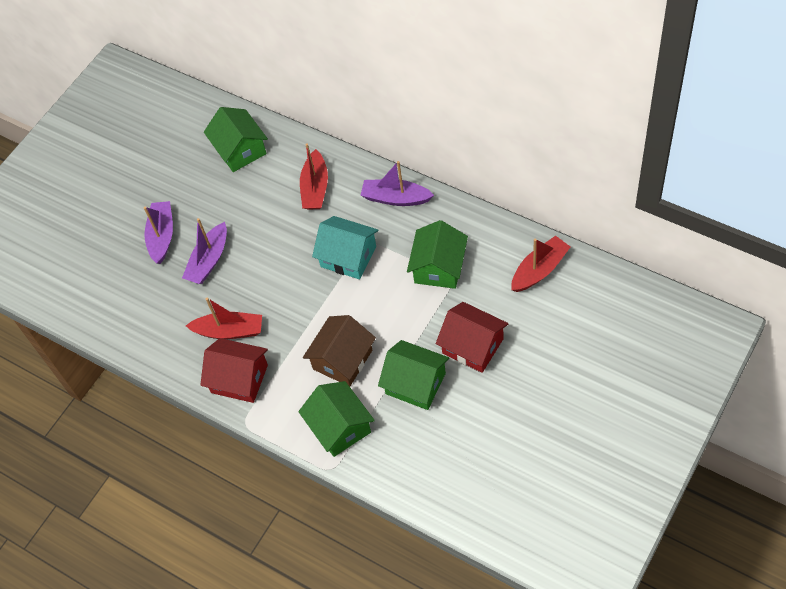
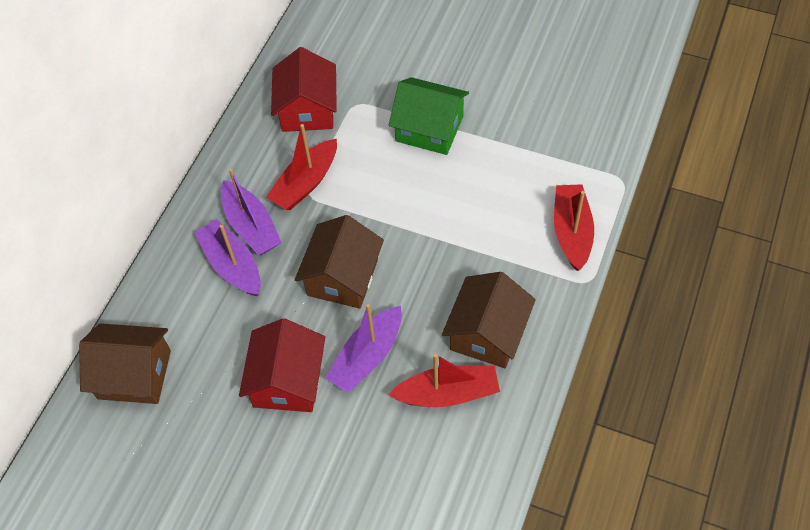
brown house: 1 -> 3
green house: 4 -> 1
turquoise house: 1 -> 0

